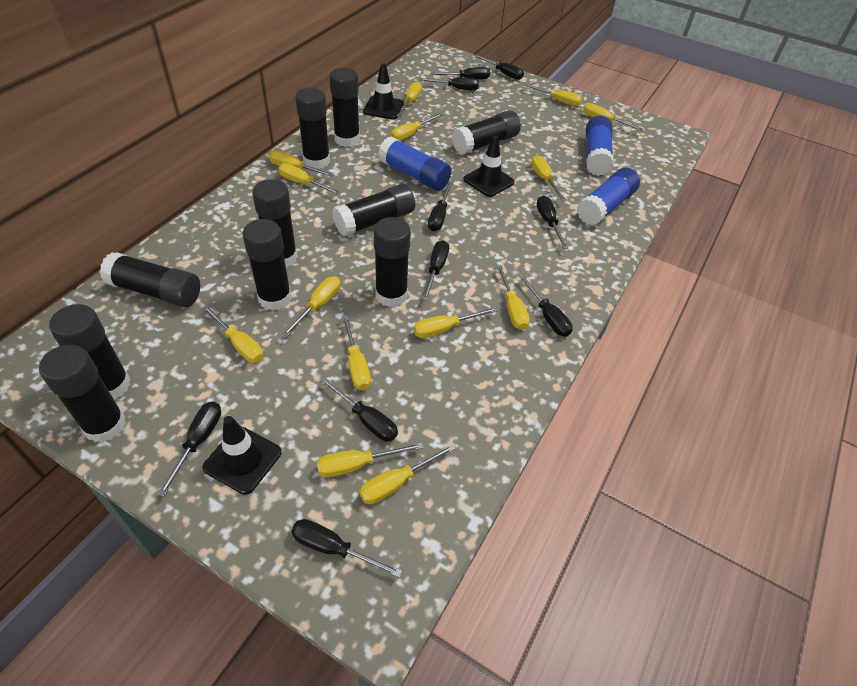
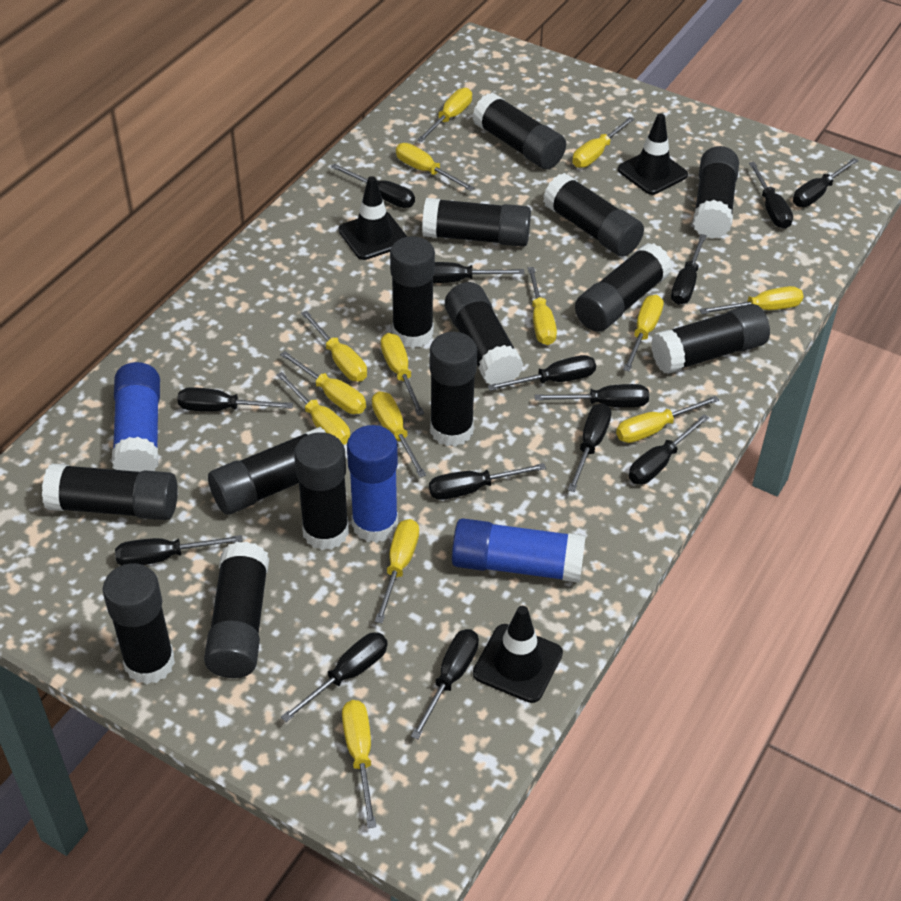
black glue stick: 10 -> 14
black screwdriver: 10 -> 14

